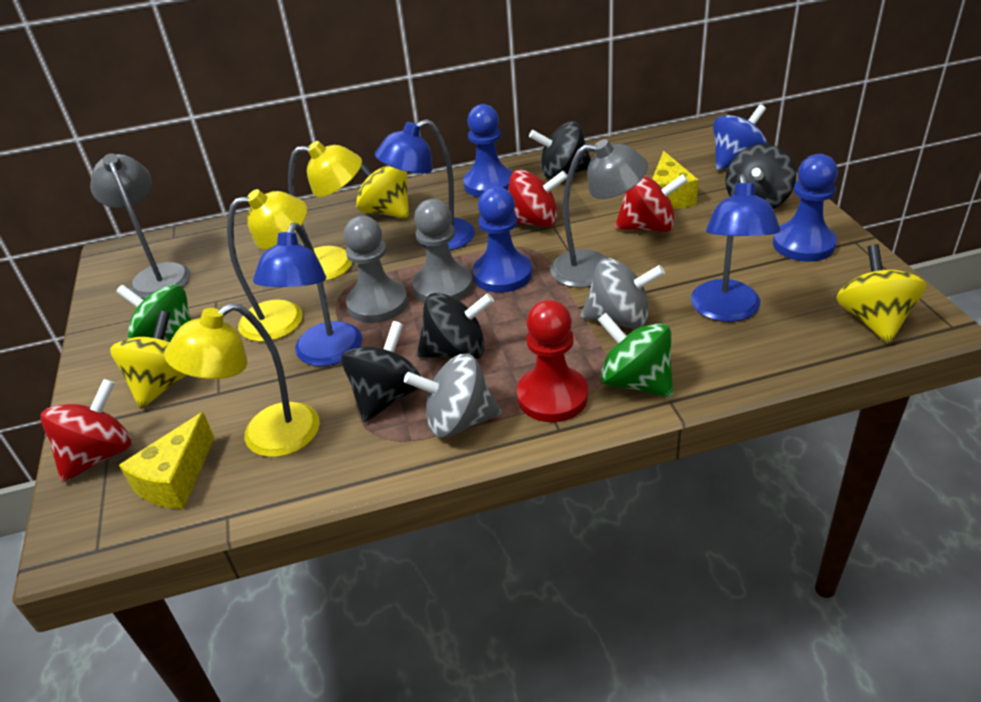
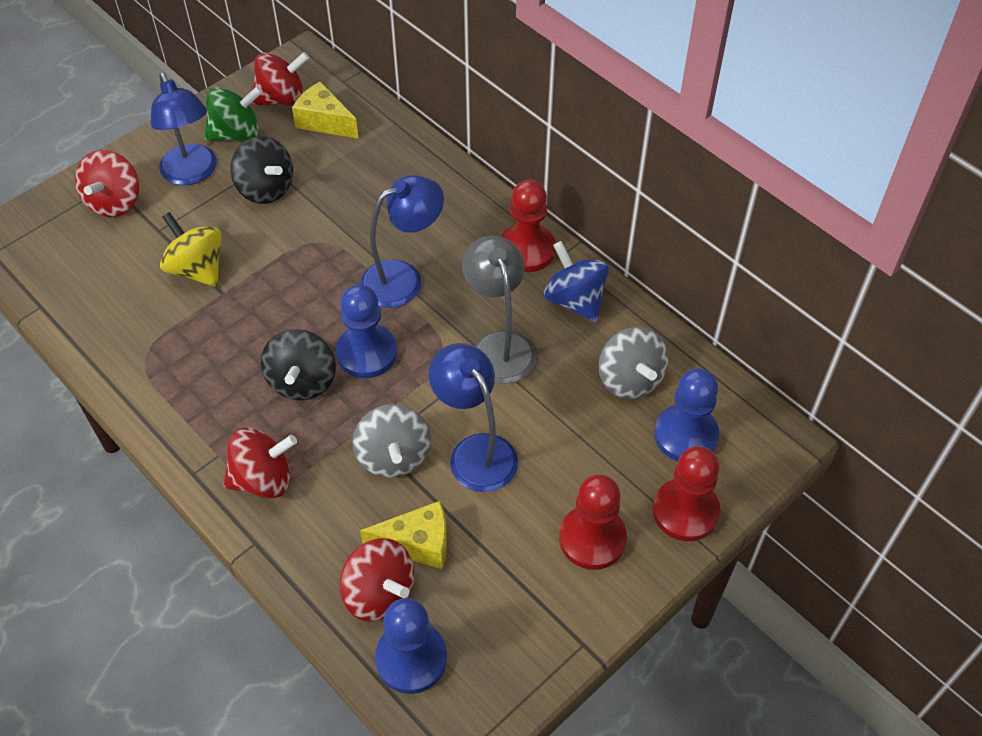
black spinning top: 4 -> 2
green spinning top: 2 -> 1
grey lamp: 2 -> 1
grey pawn: 2 -> 0
red pawn: 1 -> 3
red spinning top: 3 -> 4
yellow lamp: 3 -> 0
yellow spinning top: 3 -> 1

